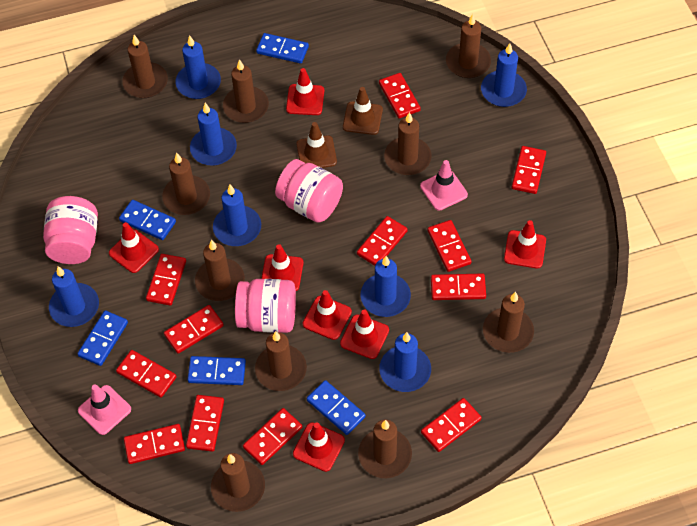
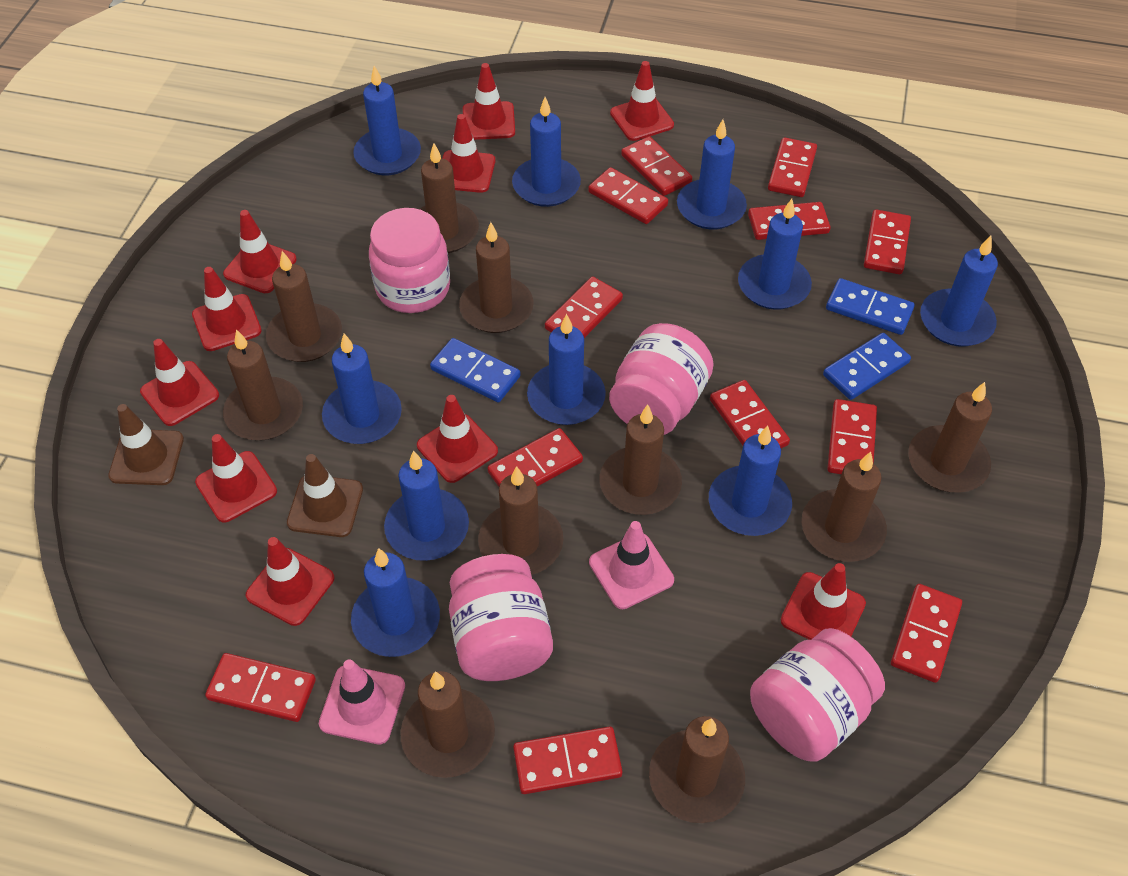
blue candle: 7 -> 10
blue domino: 5 -> 3
pink jar: 3 -> 4
red traffic cone: 7 -> 10

